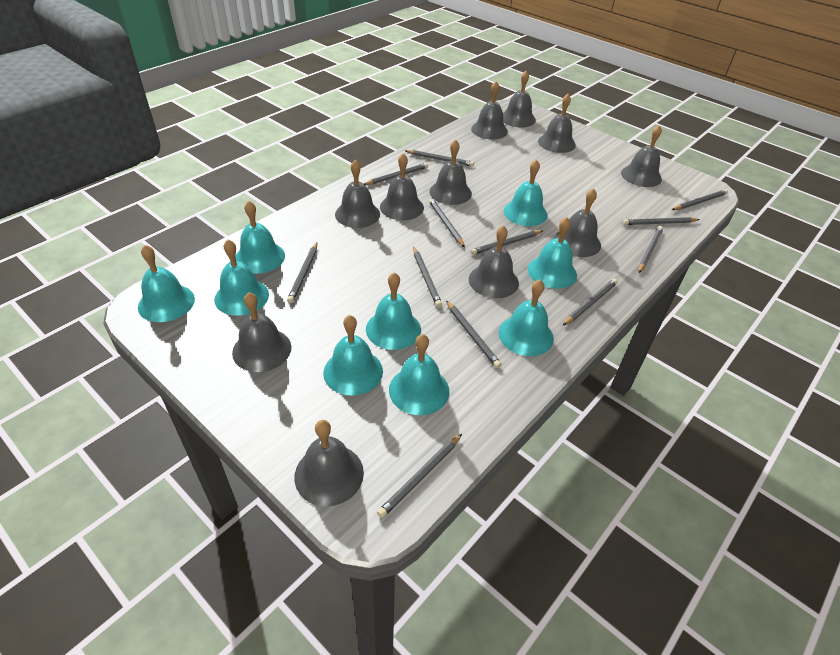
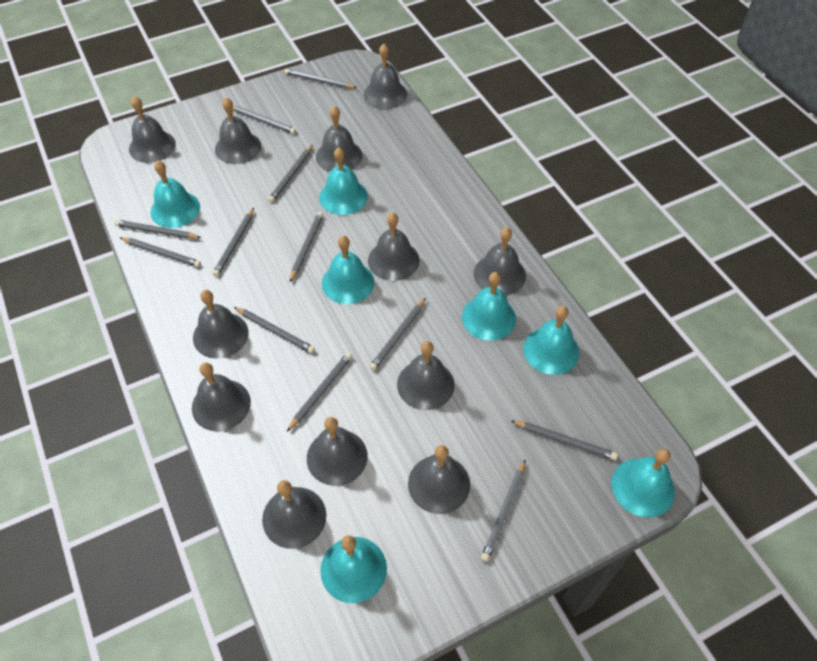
grey bell: 11 -> 12
turquoise bell: 9 -> 7

